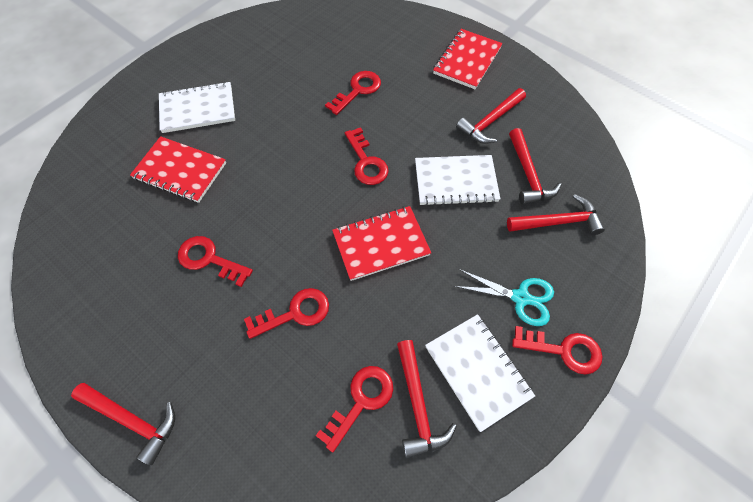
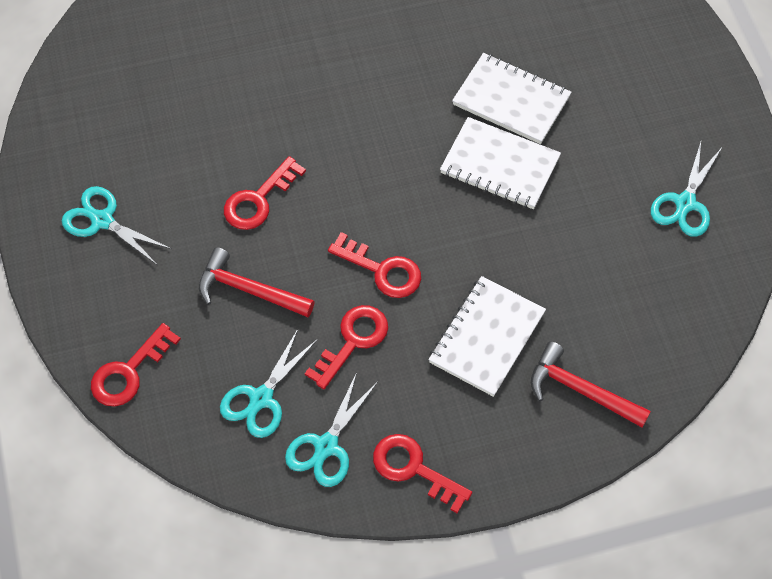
red hammer: 5 -> 2
red key: 6 -> 5
red notebook: 3 -> 0
turquoise scissors: 1 -> 4

